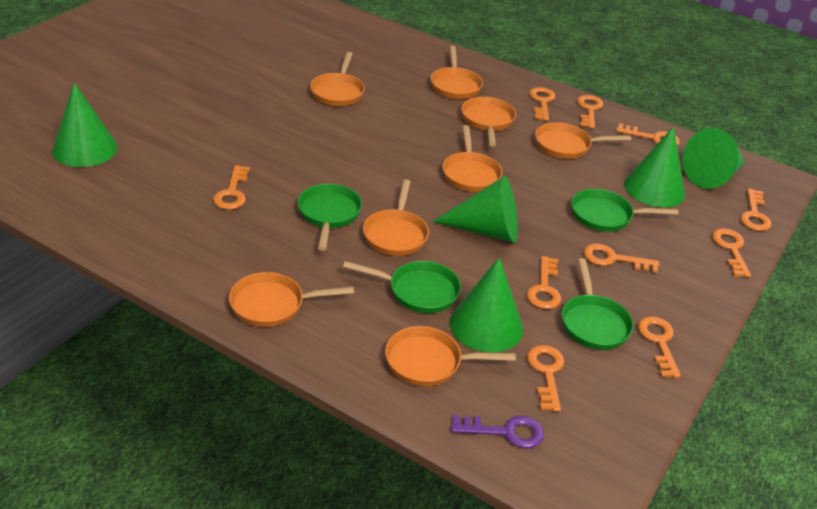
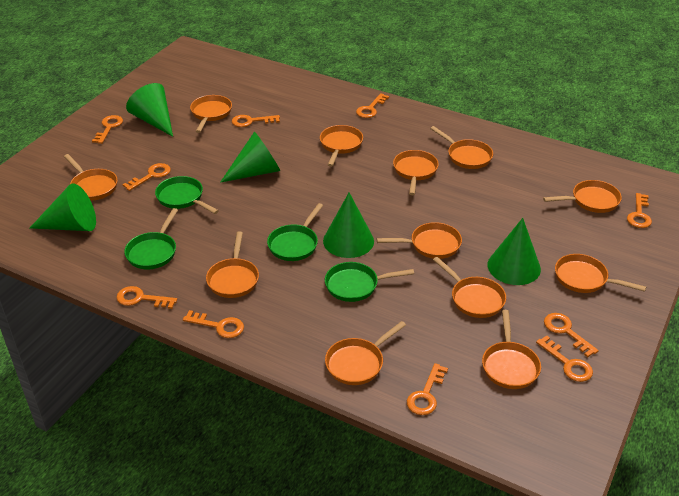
orange pan: 8 -> 12
purple key: 1 -> 0

